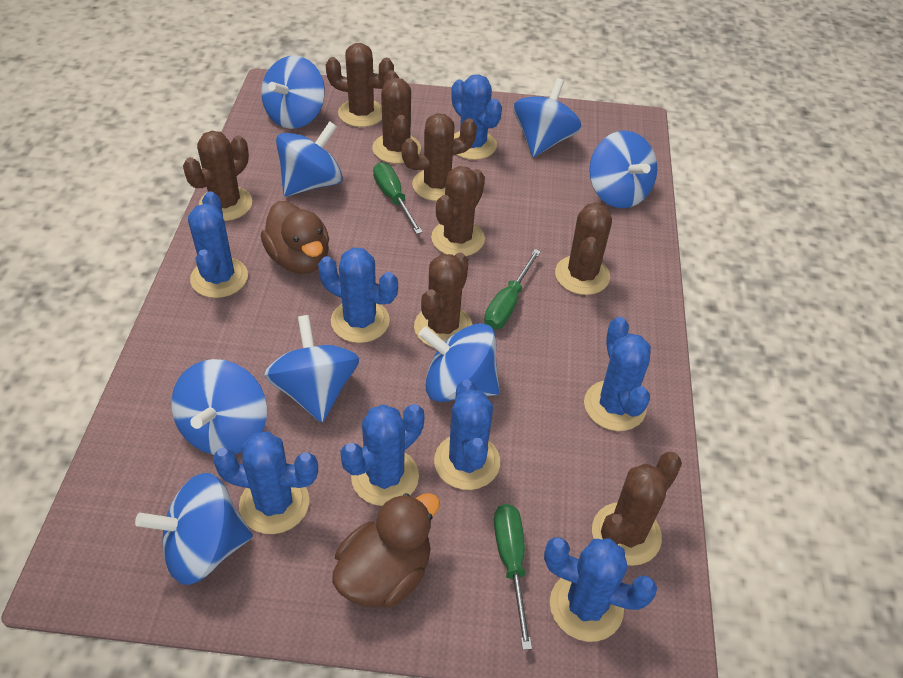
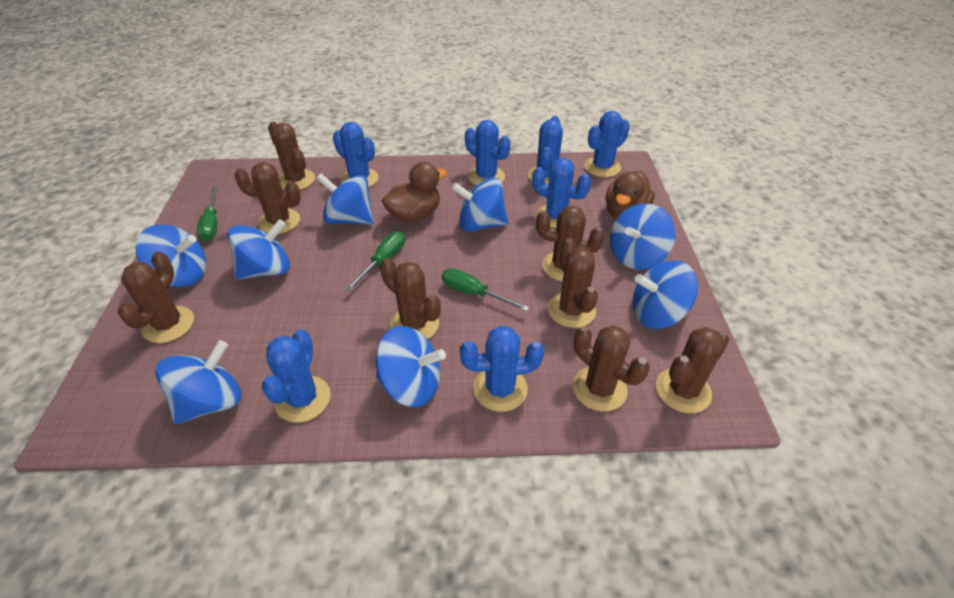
blue cactus: 8 -> 7

